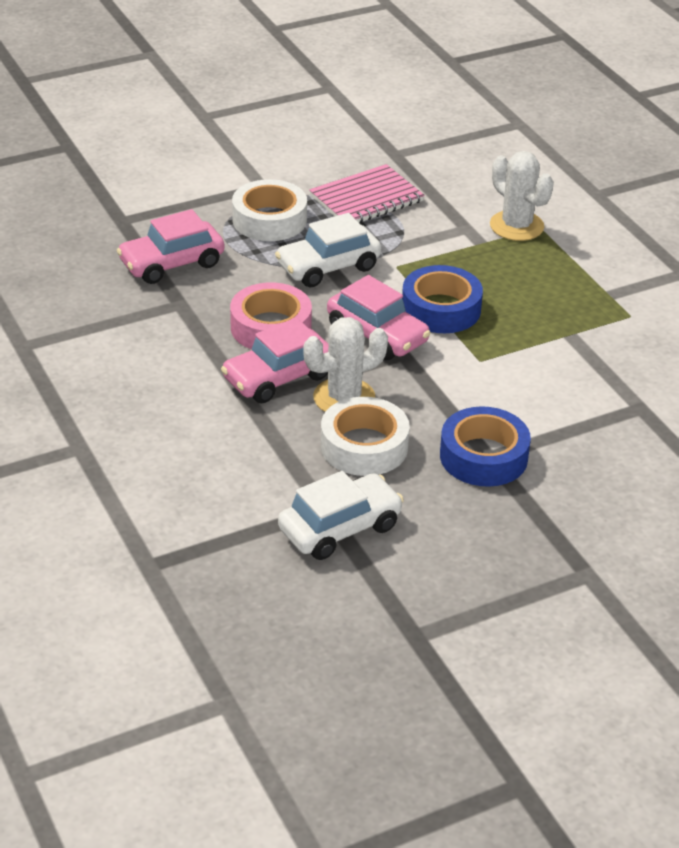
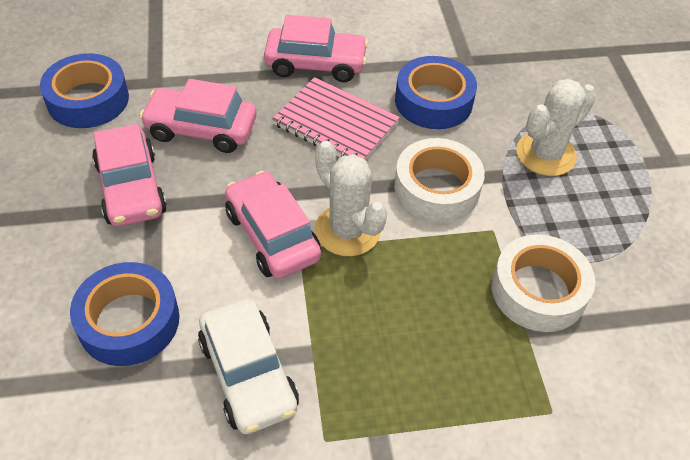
blue tape: 2 -> 3
pink car: 3 -> 4
pink tape: 1 -> 0
white car: 2 -> 1

